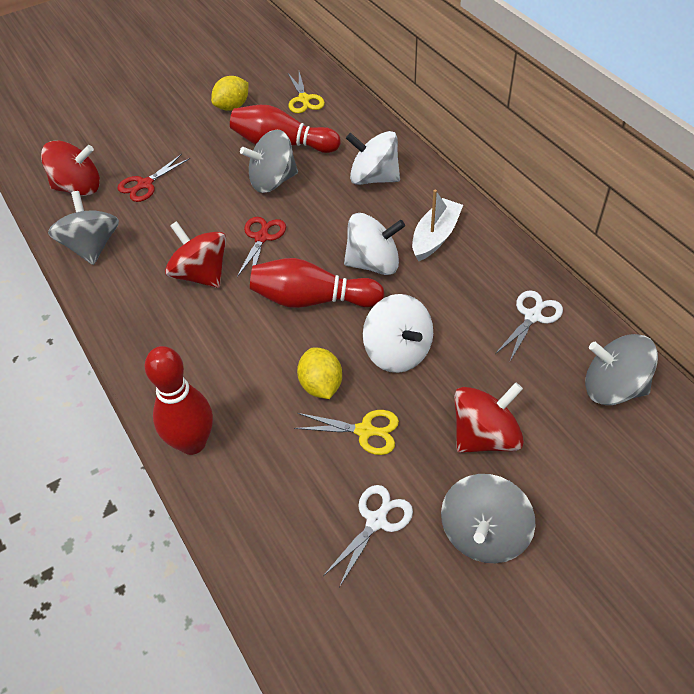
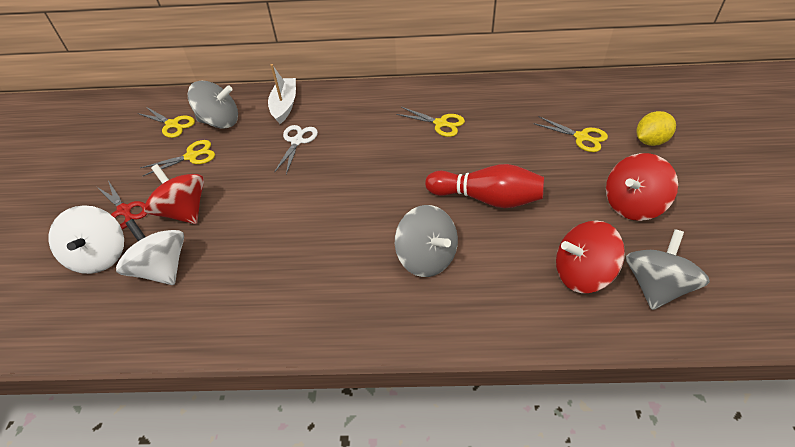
grey spinning top: 4 -> 3
red bowling pin: 3 -> 1
red scissors: 2 -> 1
white scissors: 2 -> 1
white spinning top: 3 -> 2
yellow lemon: 2 -> 1
yellow scissors: 2 -> 4

